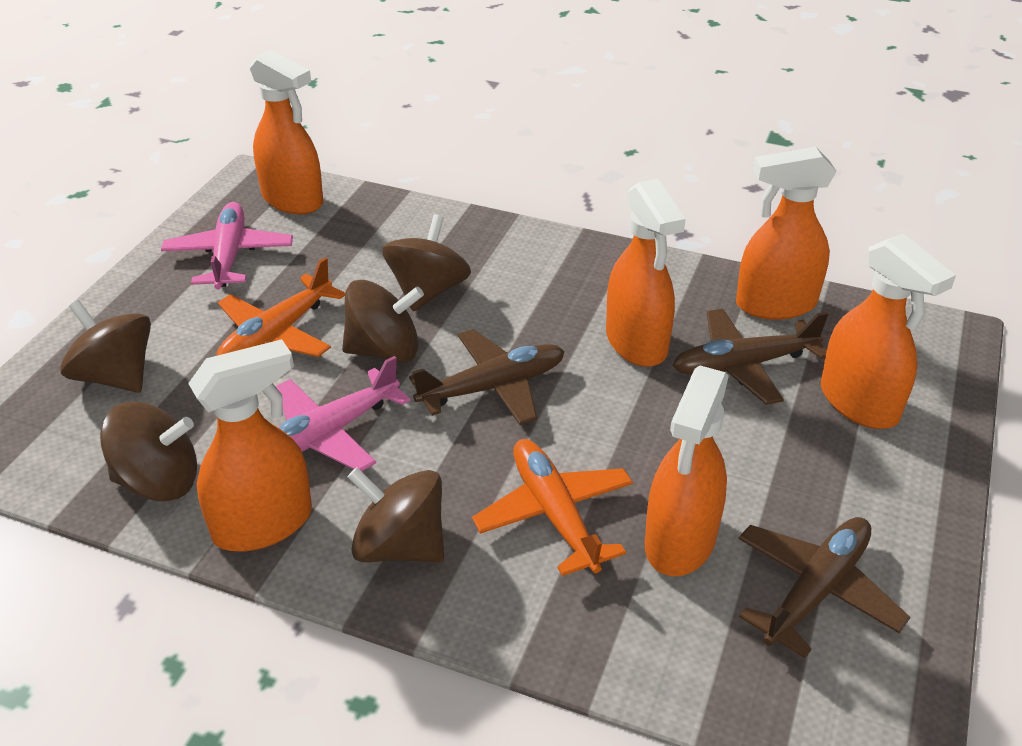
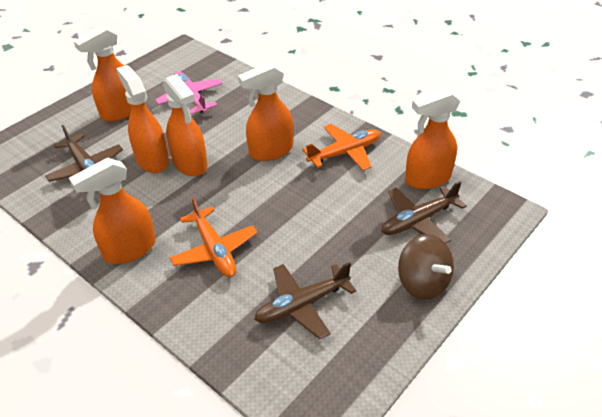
brown spinning top: 5 -> 1
pink plane: 2 -> 1

